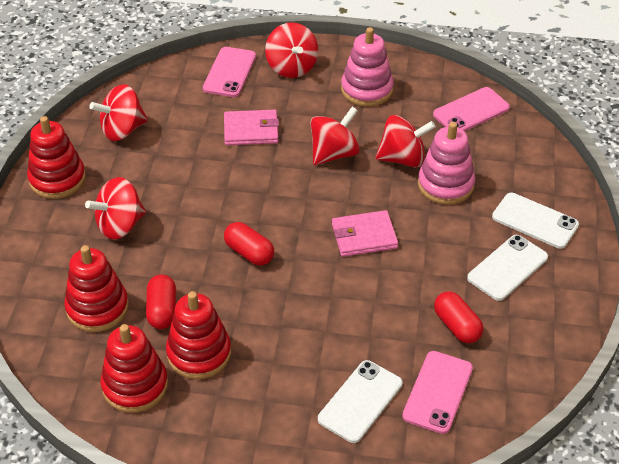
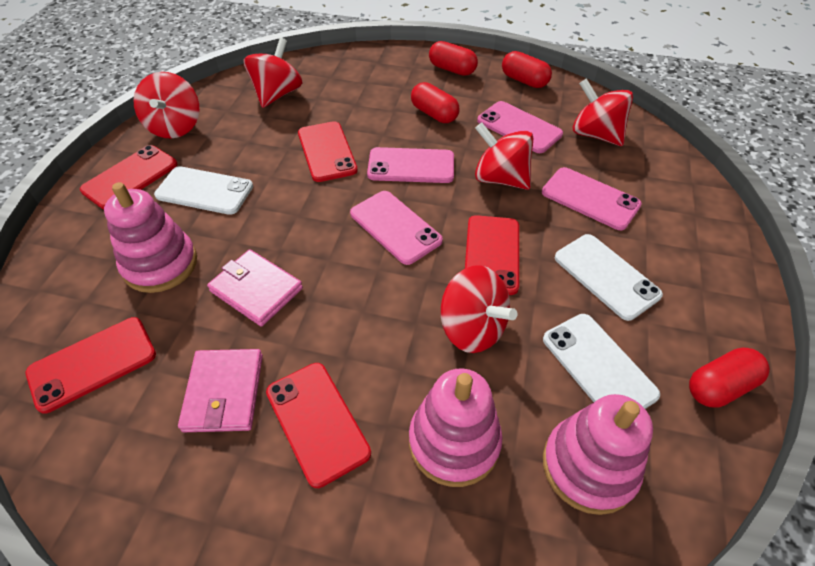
pink phone: 3 -> 4
pink stacking toy: 2 -> 3
red capsule: 3 -> 4
red phone: 0 -> 5
red stacking toy: 4 -> 0

